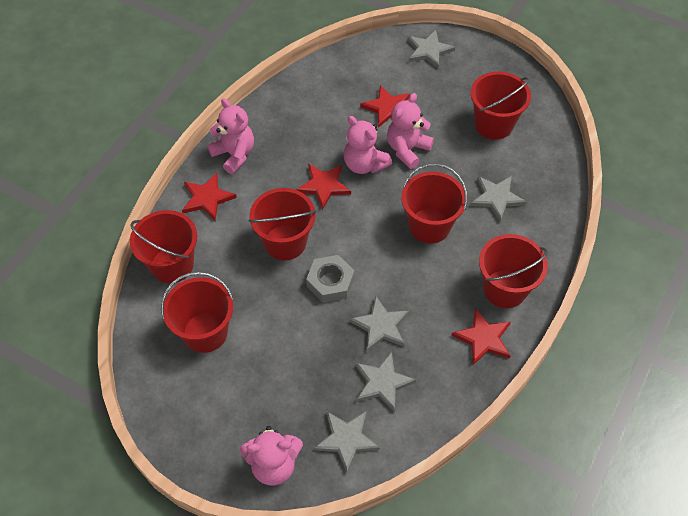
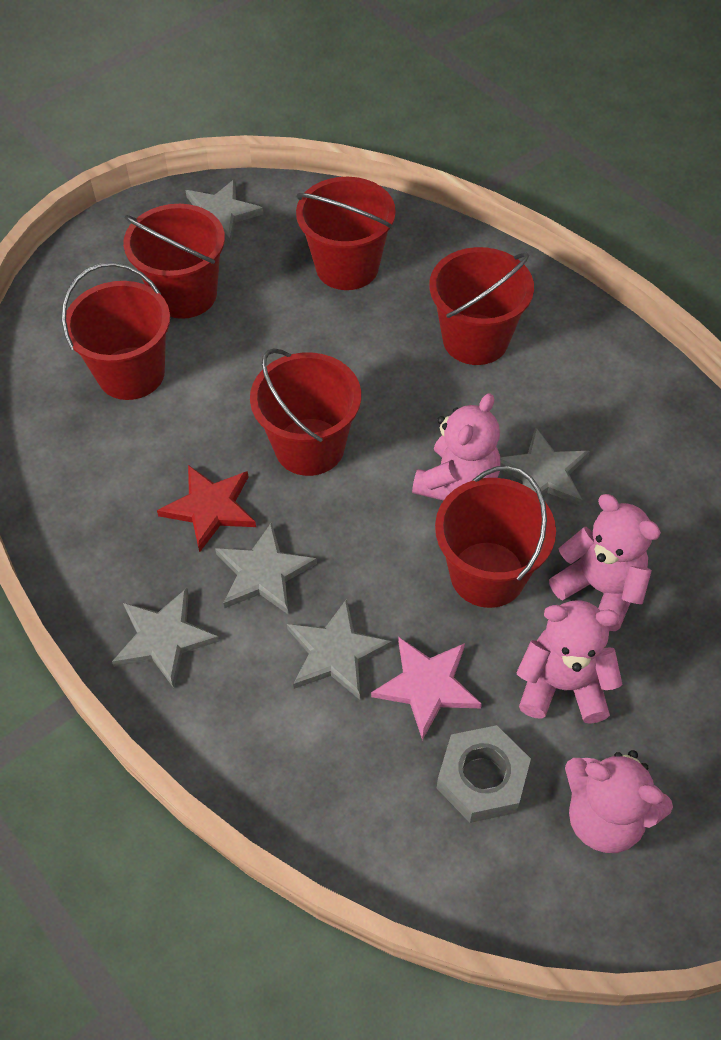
pink star: 0 -> 1
red star: 4 -> 1

